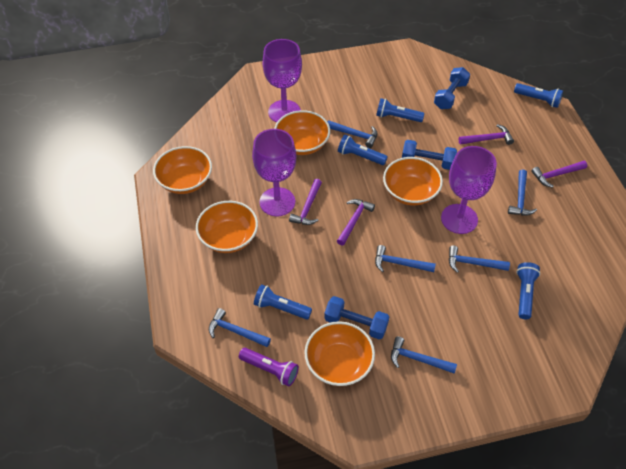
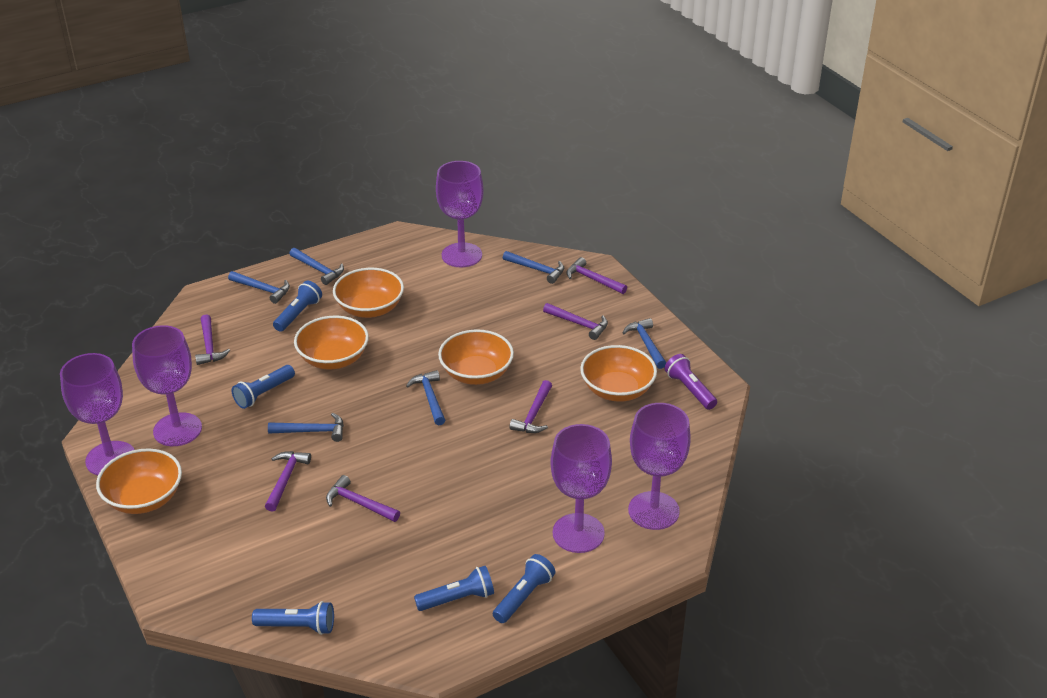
blue dumbbell: 3 -> 0
purple goblet: 3 -> 5
purple hammer: 4 -> 6

